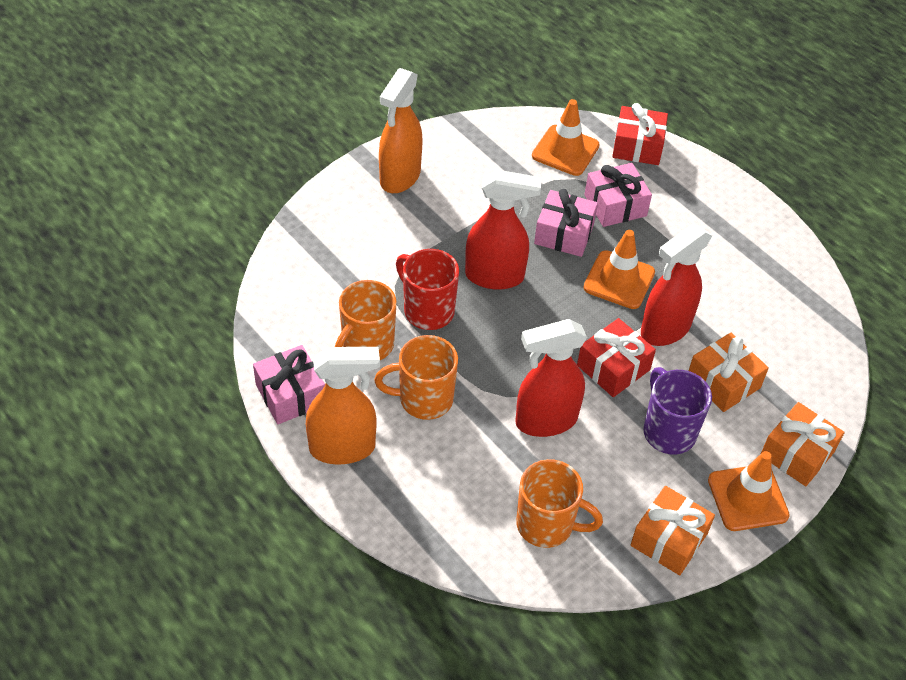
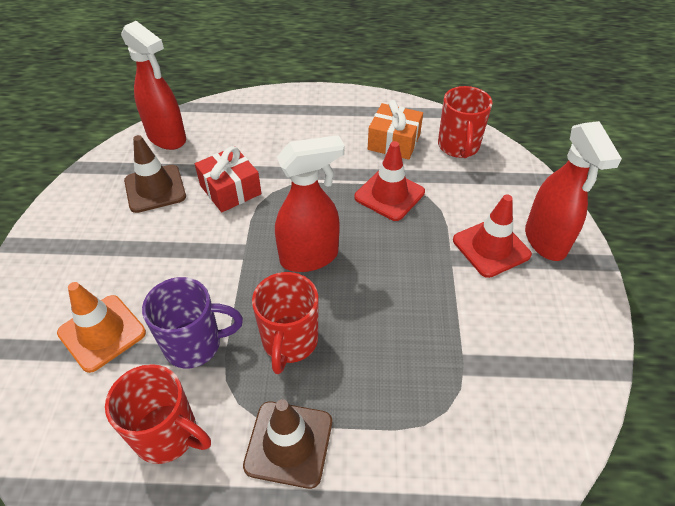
brown traffic cone: 0 -> 2
orange gift: 3 -> 1
orange mug: 3 -> 0
orange spray bottle: 2 -> 0
orange traffic cone: 3 -> 1
pink gift: 3 -> 0
red gift: 2 -> 1
red mug: 1 -> 3
red traffic cone: 0 -> 2

